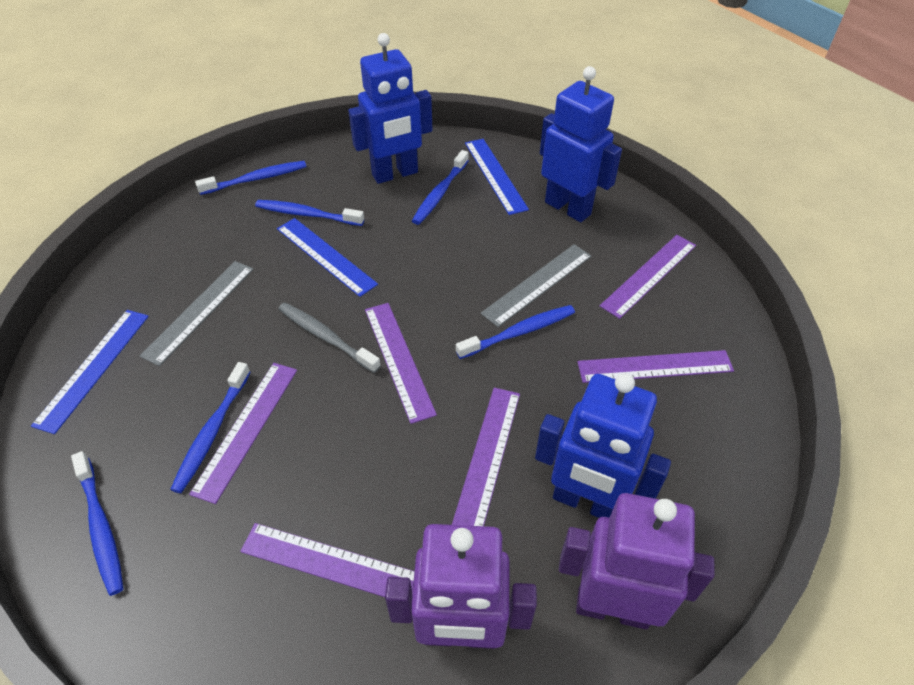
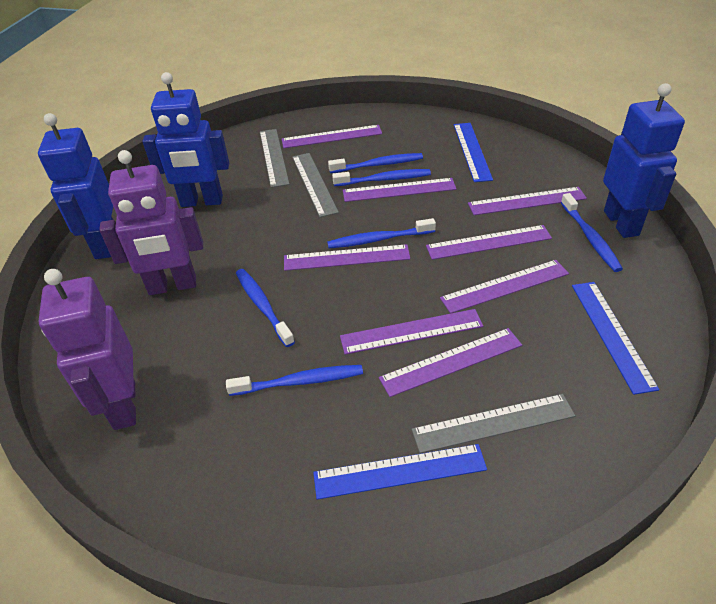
grey ruler: 2 -> 3
grey toothbrush: 1 -> 0
purple ruler: 6 -> 8

